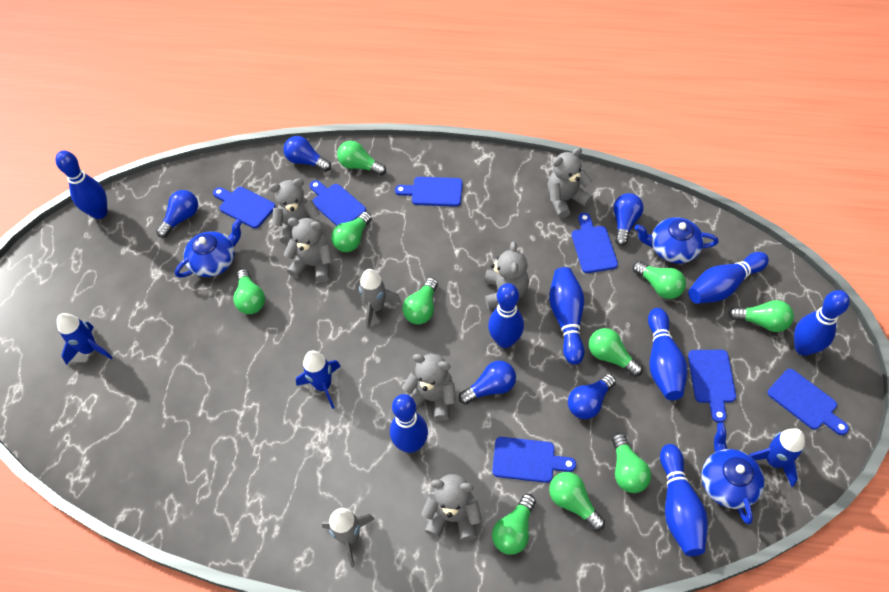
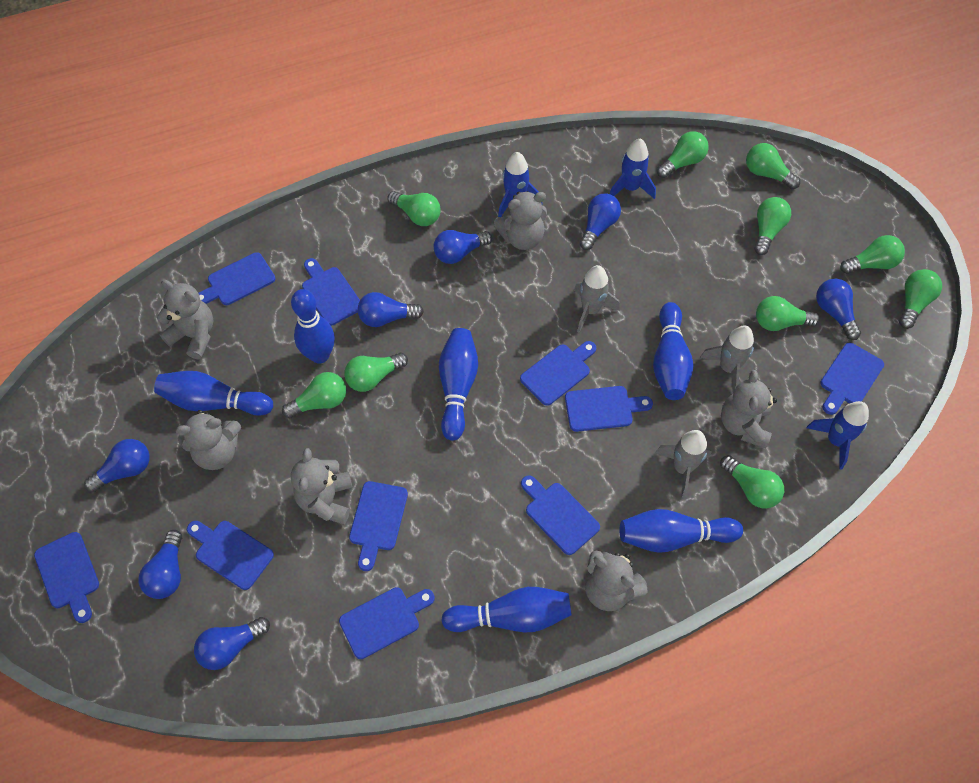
blue bowling pin: 8 -> 6
blue cutting board: 7 -> 10
blue light bulb: 5 -> 7
blue teapot: 3 -> 0
grey rocket: 2 -> 3

